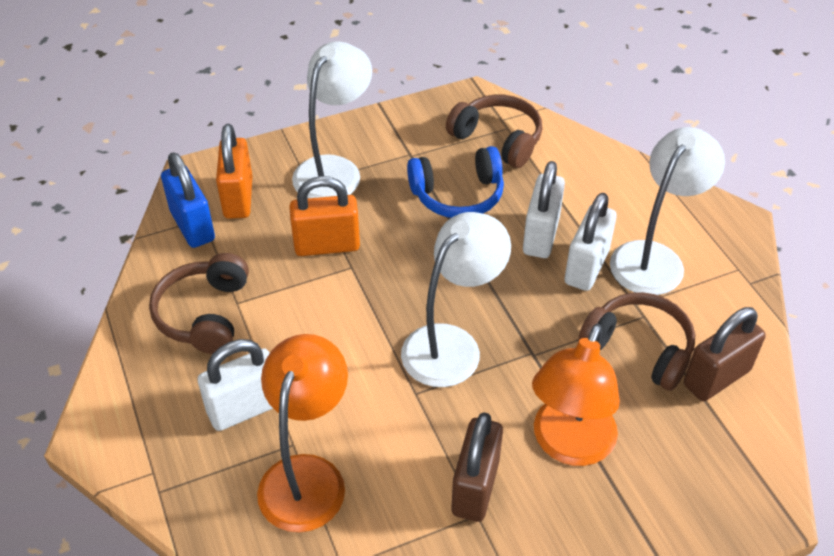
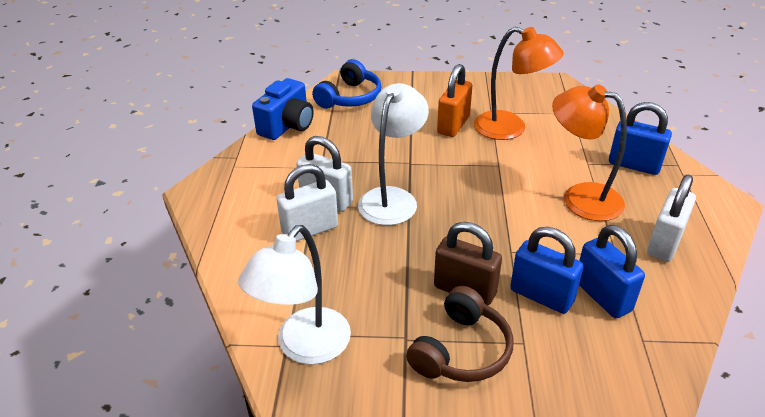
blue camera: 0 -> 1
blue padlock: 1 -> 3
brown headphones: 3 -> 1
brown padlock: 2 -> 1
orange padlock: 2 -> 1
white lamp: 3 -> 2

